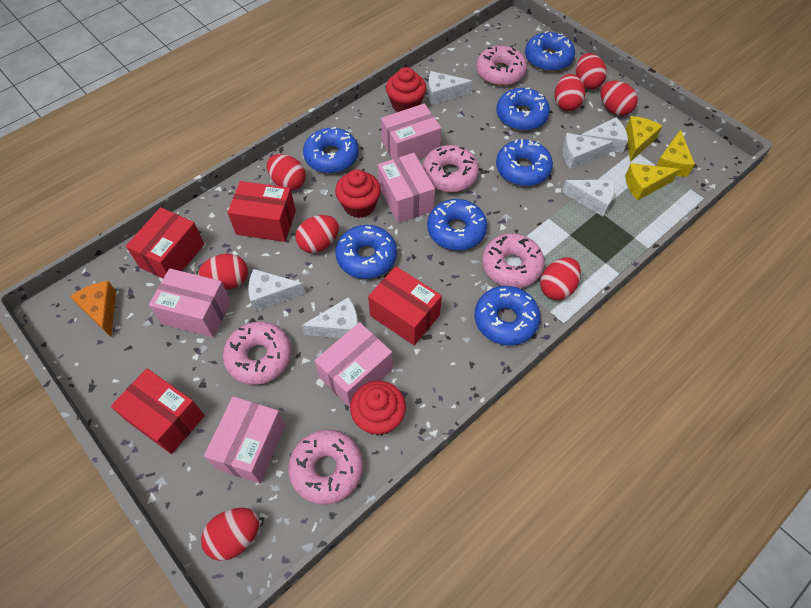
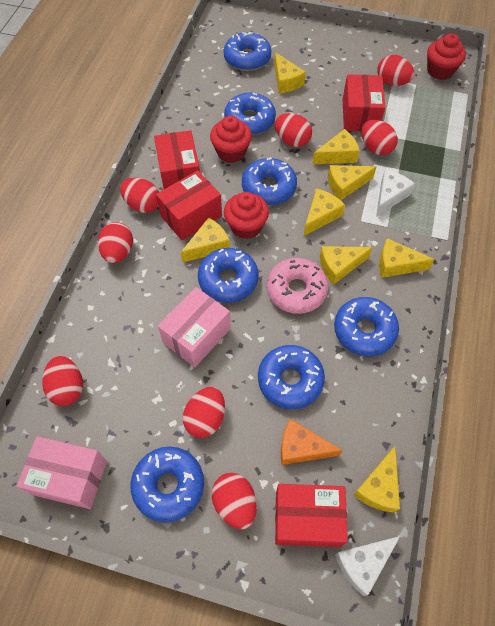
pink box: 5 -> 2
pink donut: 5 -> 1
white cheese: 6 -> 2
yellow cheese: 3 -> 8

